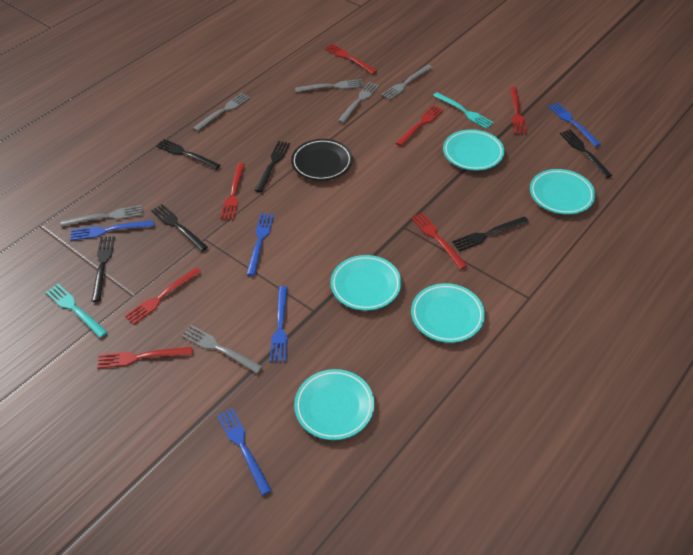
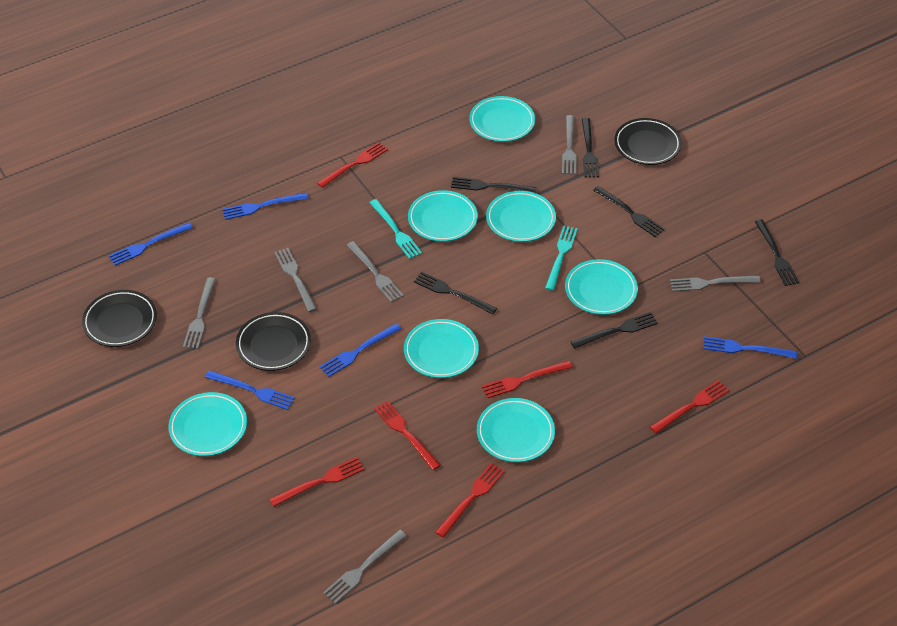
black plate: 1 -> 3
red fork: 7 -> 6
turquoise plate: 5 -> 7

